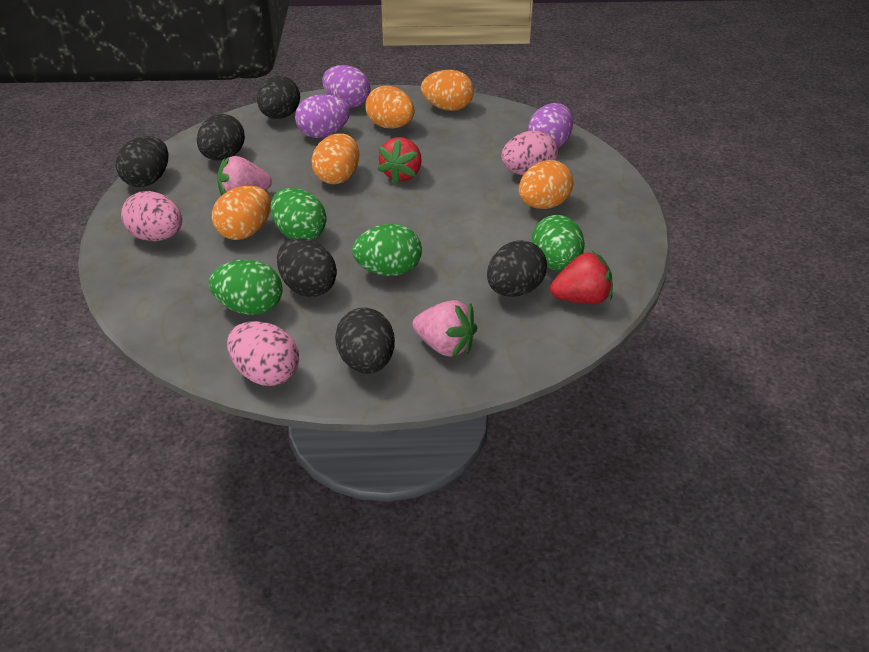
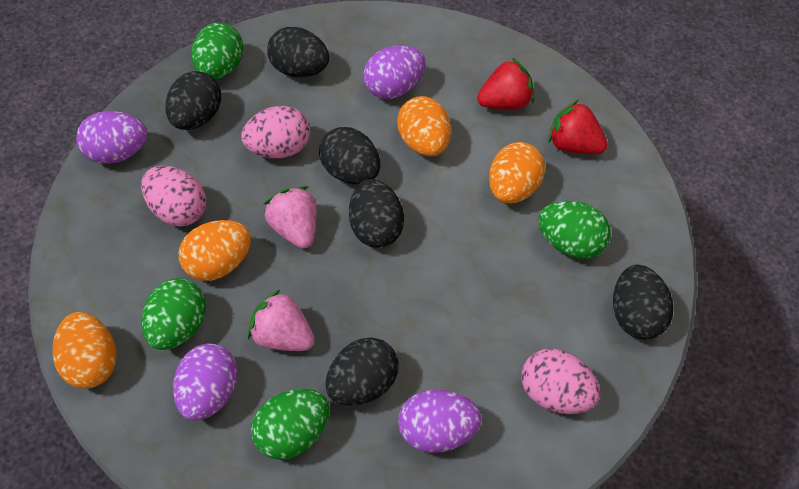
orange egg: 5 -> 4
purple egg: 3 -> 4

